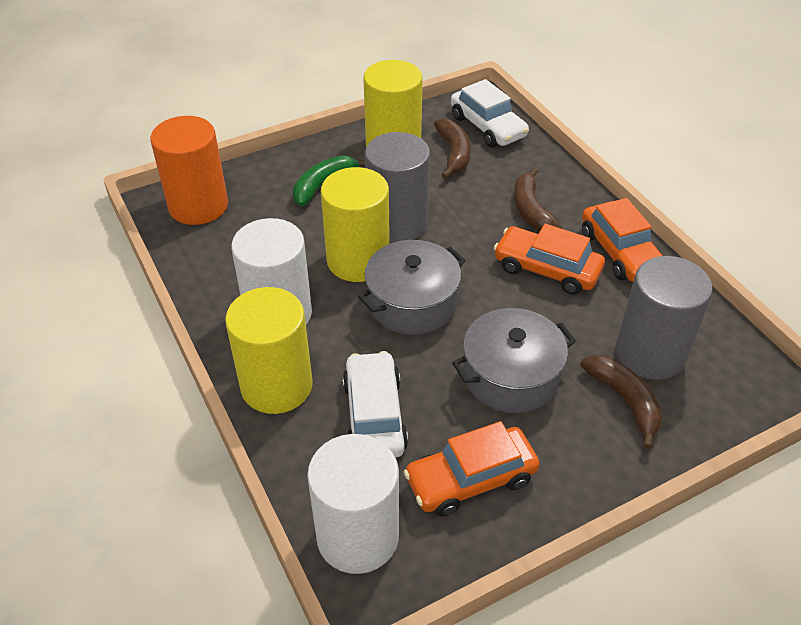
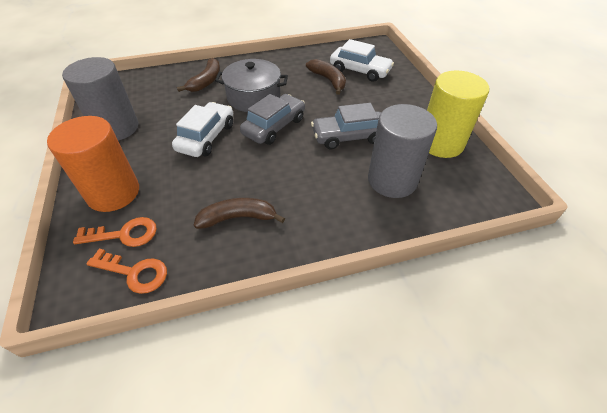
green banana: 1 -> 0
grey car: 0 -> 2
grey pot: 2 -> 1
orange car: 3 -> 0
orange key: 0 -> 2
white cylinder: 2 -> 0
yellow cylinder: 3 -> 1

